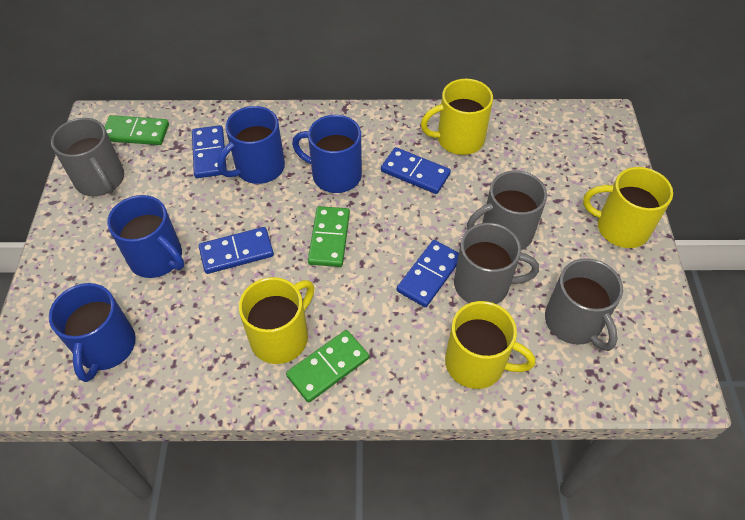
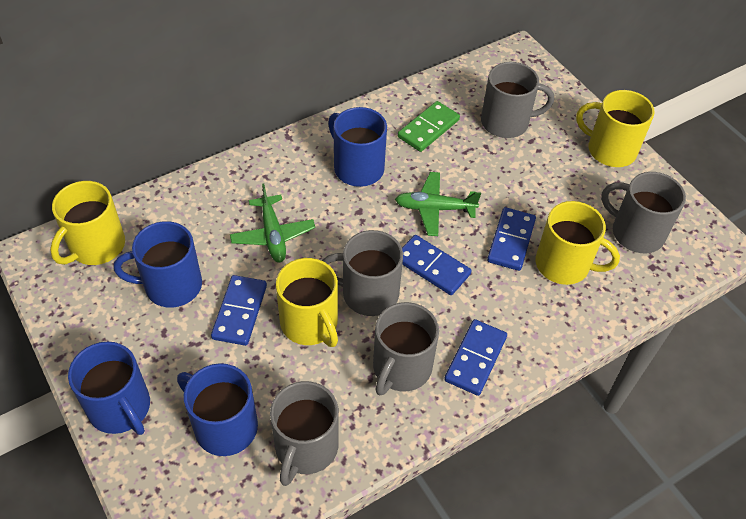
green domino: 3 -> 1
green plane: 0 -> 2
grey mug: 4 -> 5

